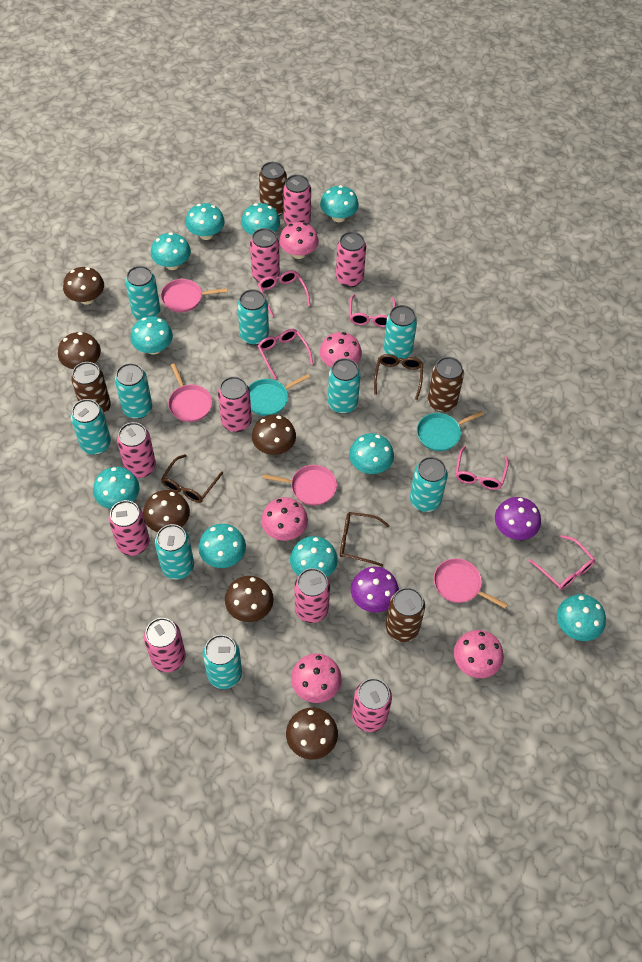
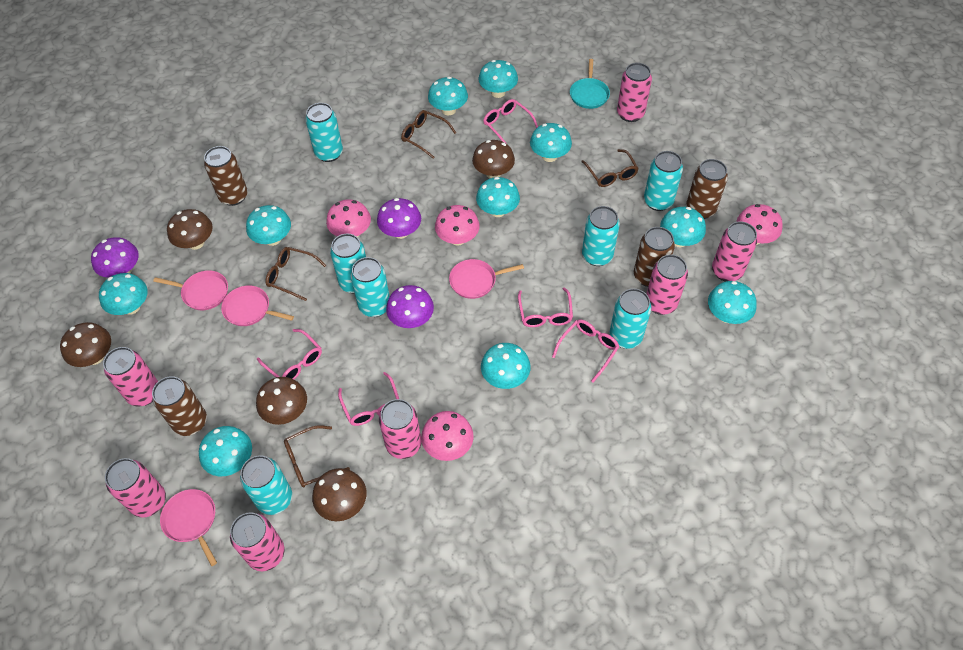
brown glasses: 3 -> 4
brown mushroom: 6 -> 5
pink can: 9 -> 7
pink mushroom: 5 -> 4
purple mushroom: 2 -> 3
turquoise can: 9 -> 7
turquoise pan: 2 -> 1

